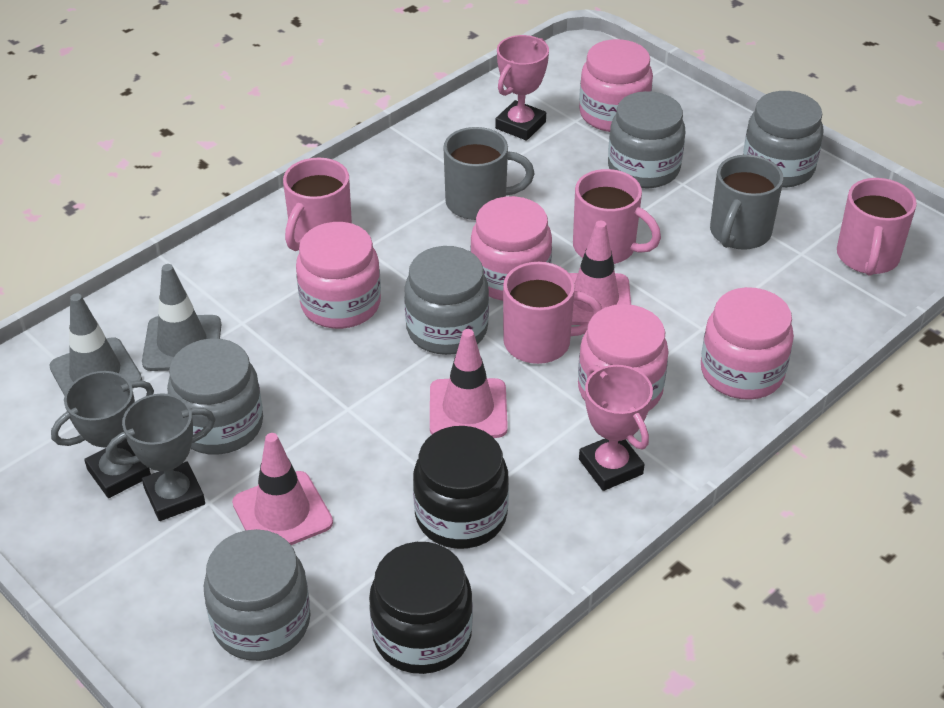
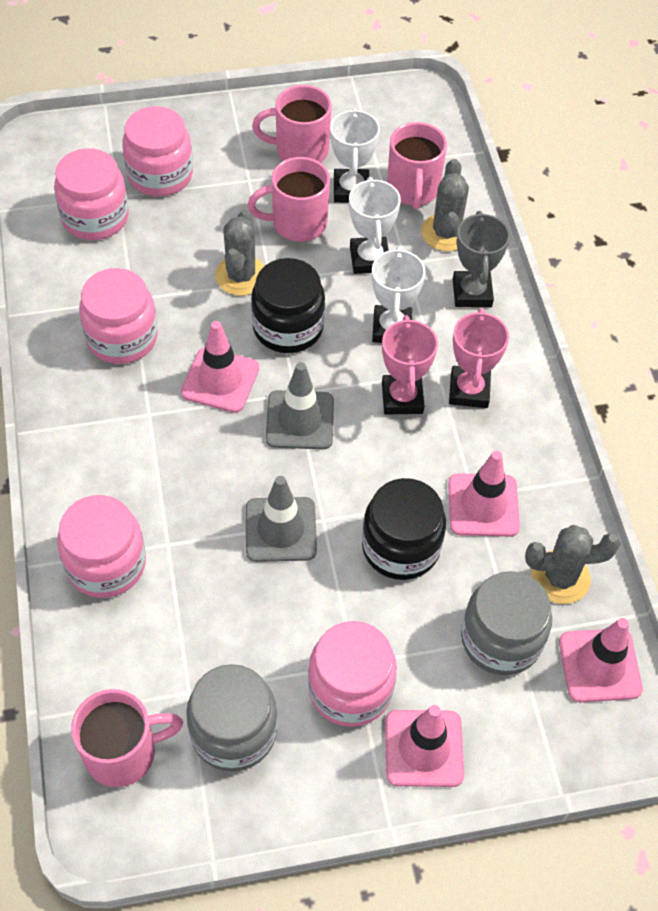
grey cactus: 0 -> 3
grey jar: 5 -> 2
grey mug: 2 -> 0
grey trophy: 2 -> 1
pink traffic cone: 3 -> 4
white trophy: 0 -> 3

